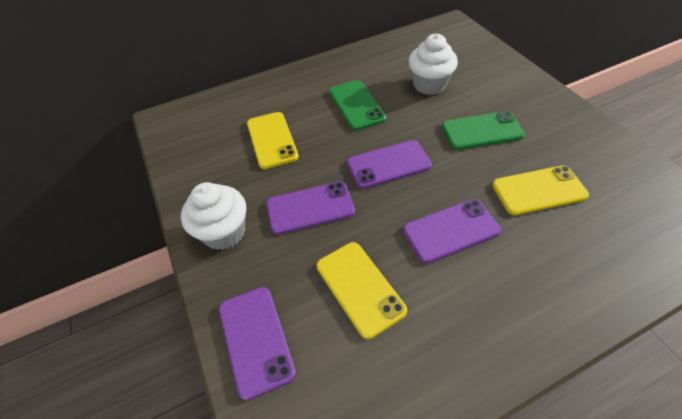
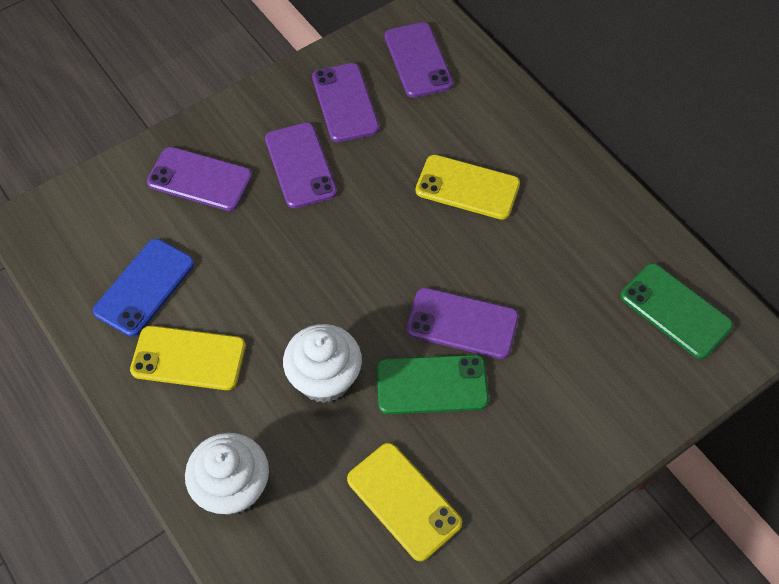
blue phone: 0 -> 1
purple phone: 4 -> 5

